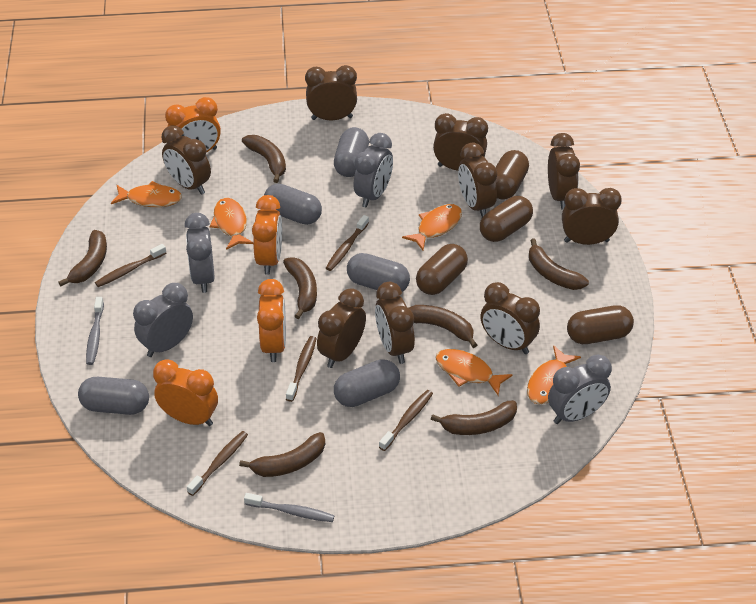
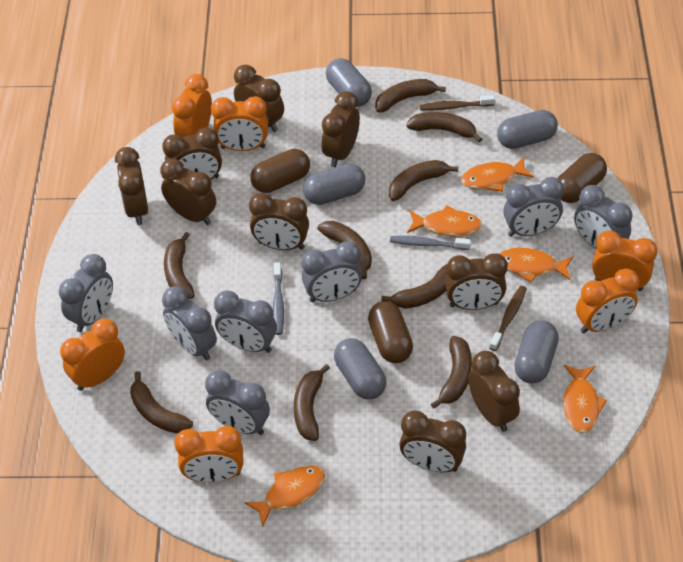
brown banana: 7 -> 9
brown capsule: 4 -> 3
brown toothbrush: 5 -> 2
grey clock: 4 -> 7
orange clock: 4 -> 6

